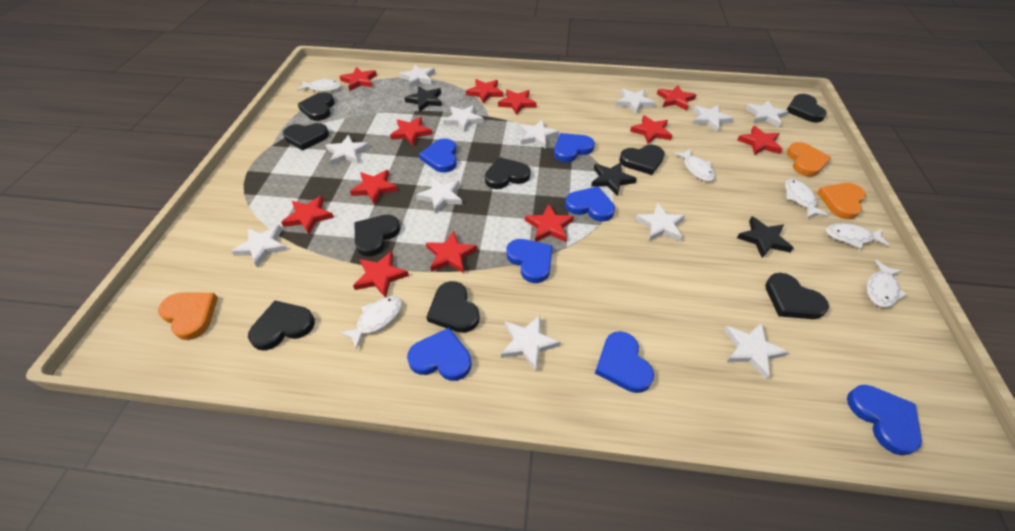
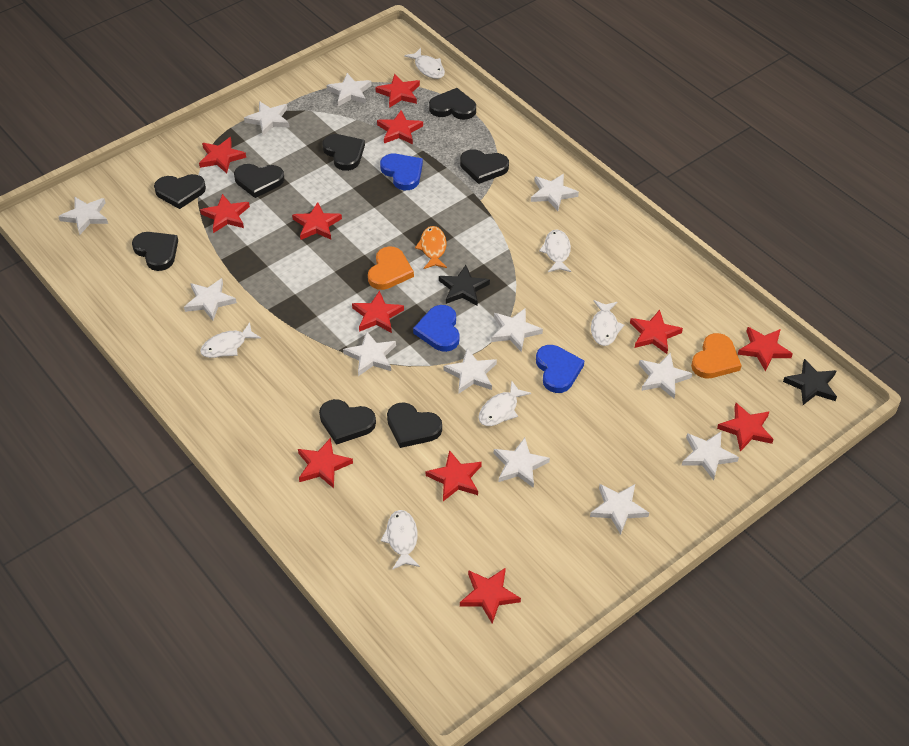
black heart: 9 -> 8
black star: 3 -> 2
blue heart: 7 -> 3
orange fish: 0 -> 1
orange heart: 3 -> 2

